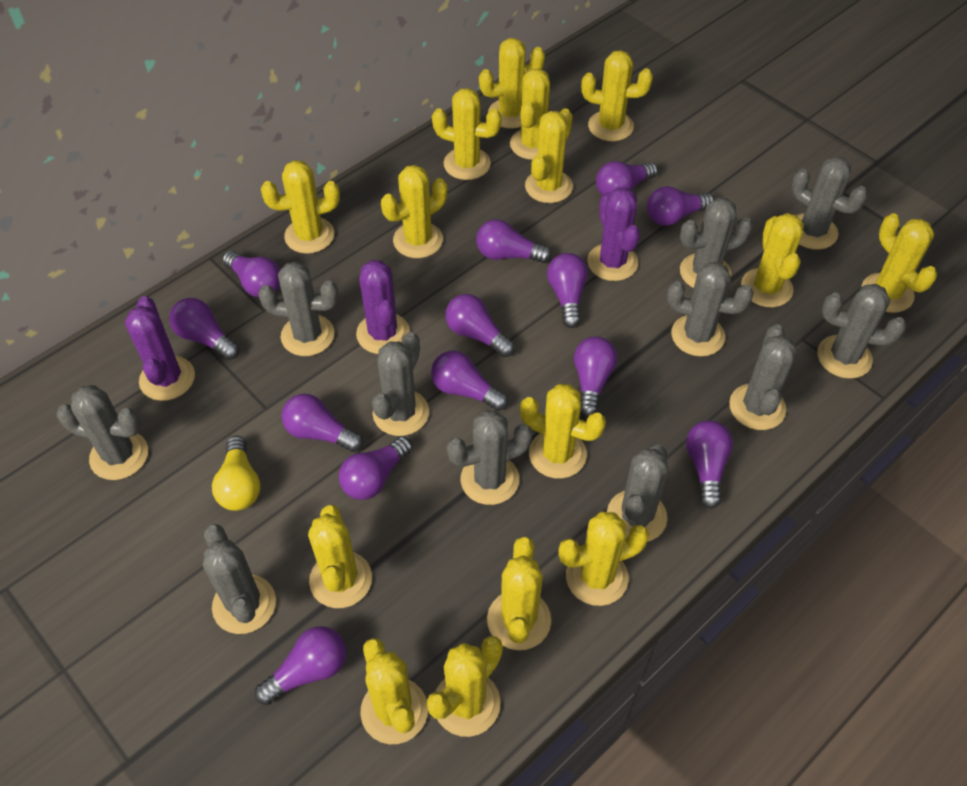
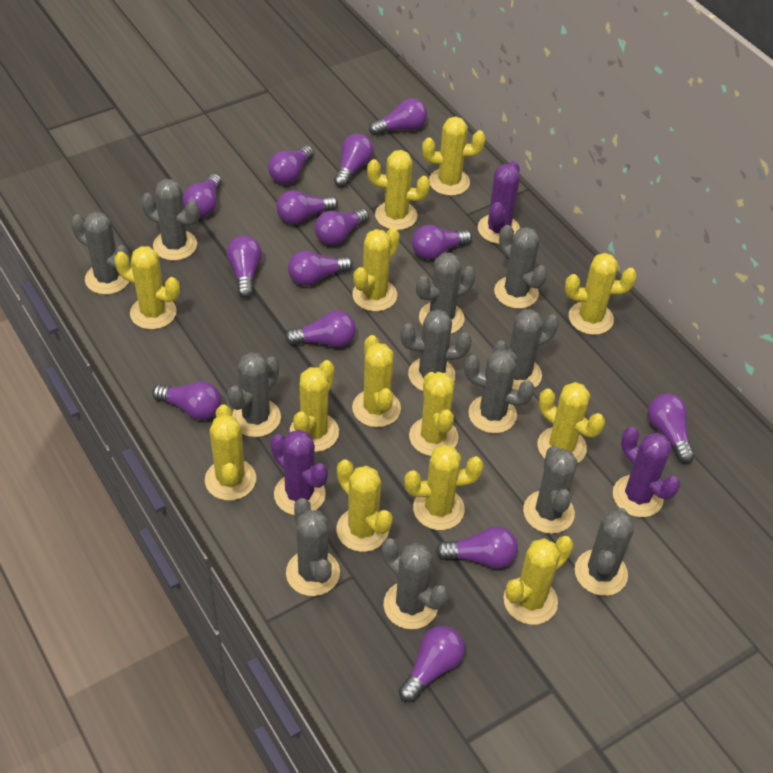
grey cactus: 11 -> 12
purple light bulb: 13 -> 14
yellow cactus: 15 -> 13
yellow light bulb: 1 -> 0

